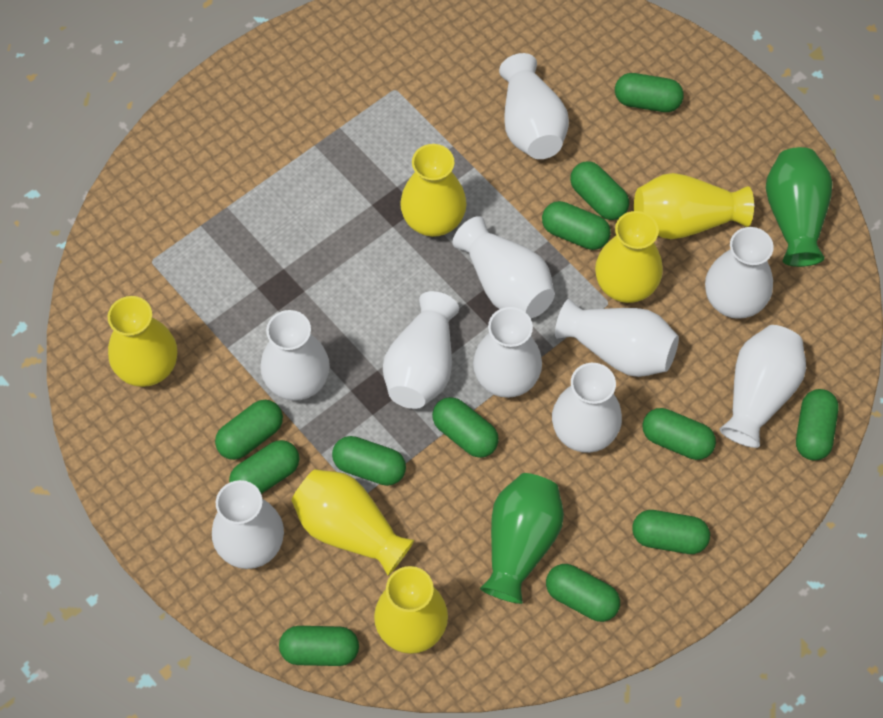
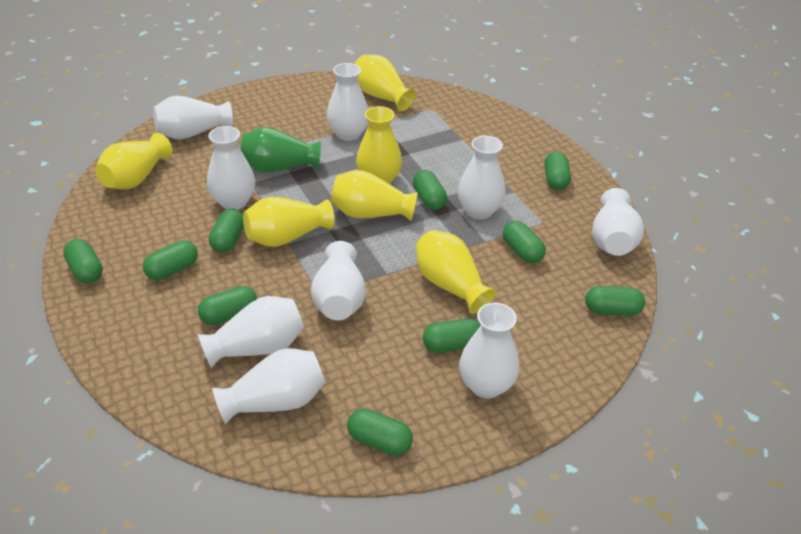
green capsule: 12 -> 10
green vase: 2 -> 1
white vase: 10 -> 9

